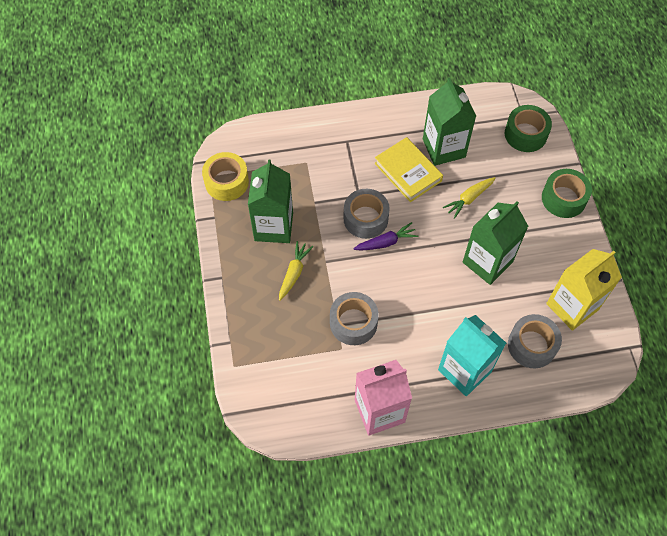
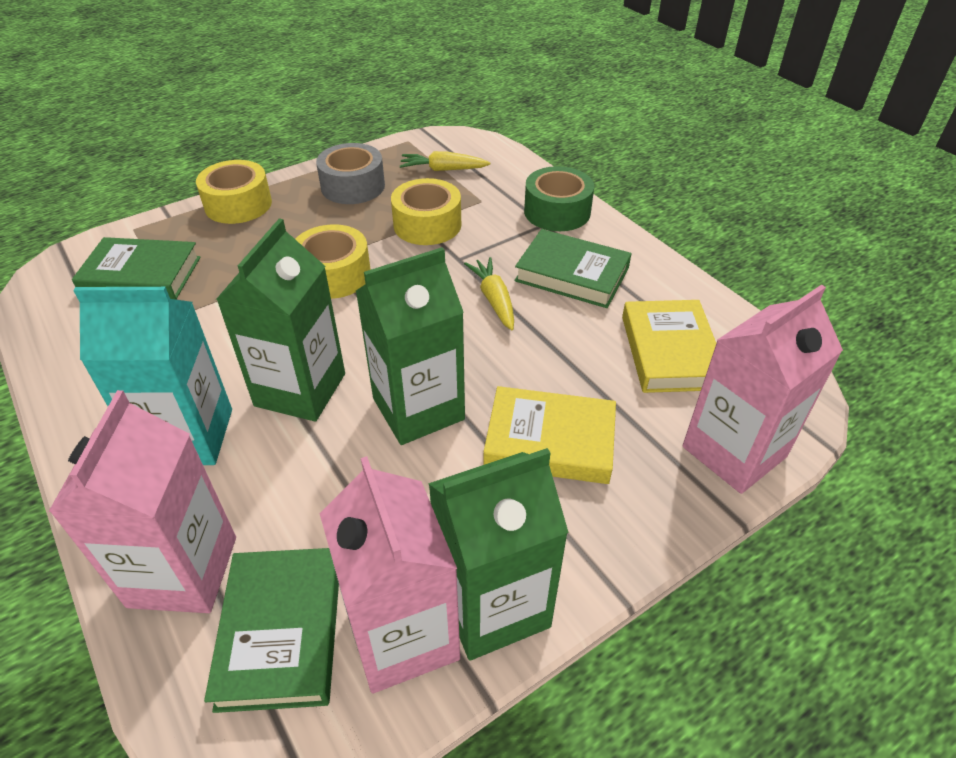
green book: 0 -> 3
green tape: 2 -> 1
grey tape: 3 -> 1
pink carton: 1 -> 3
purple carrot: 1 -> 0
yellow book: 1 -> 2
yellow carton: 1 -> 0
yellow tape: 1 -> 3

